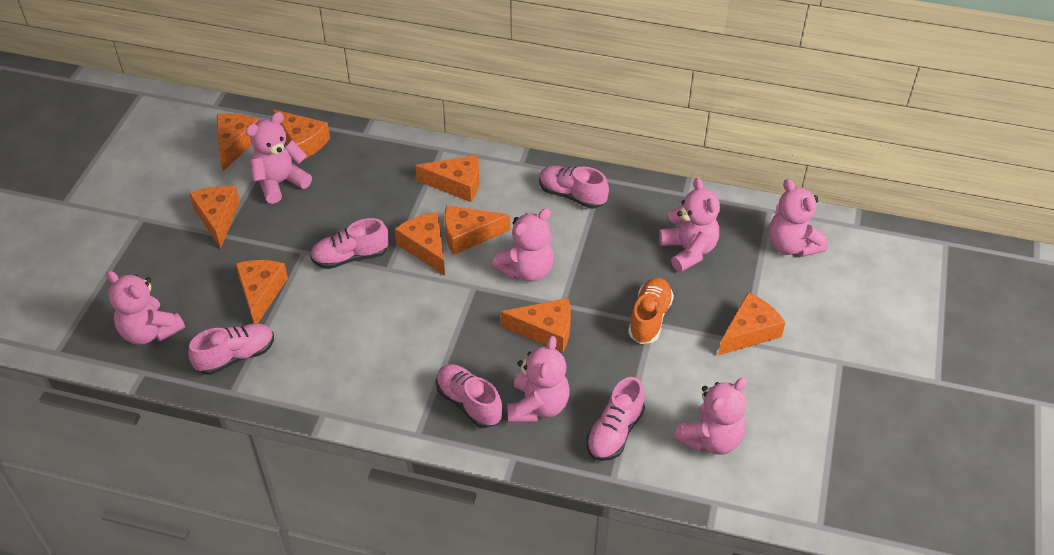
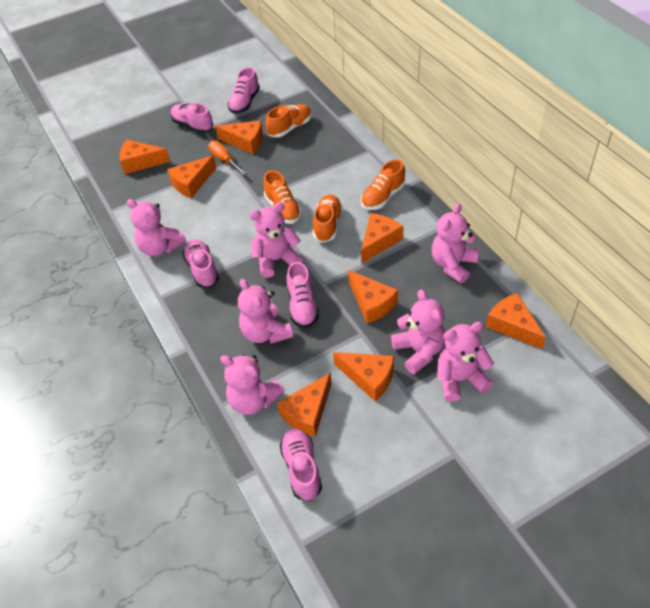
orange cheese: 9 -> 8
orange screwdriver: 0 -> 1
orange shoe: 1 -> 4

